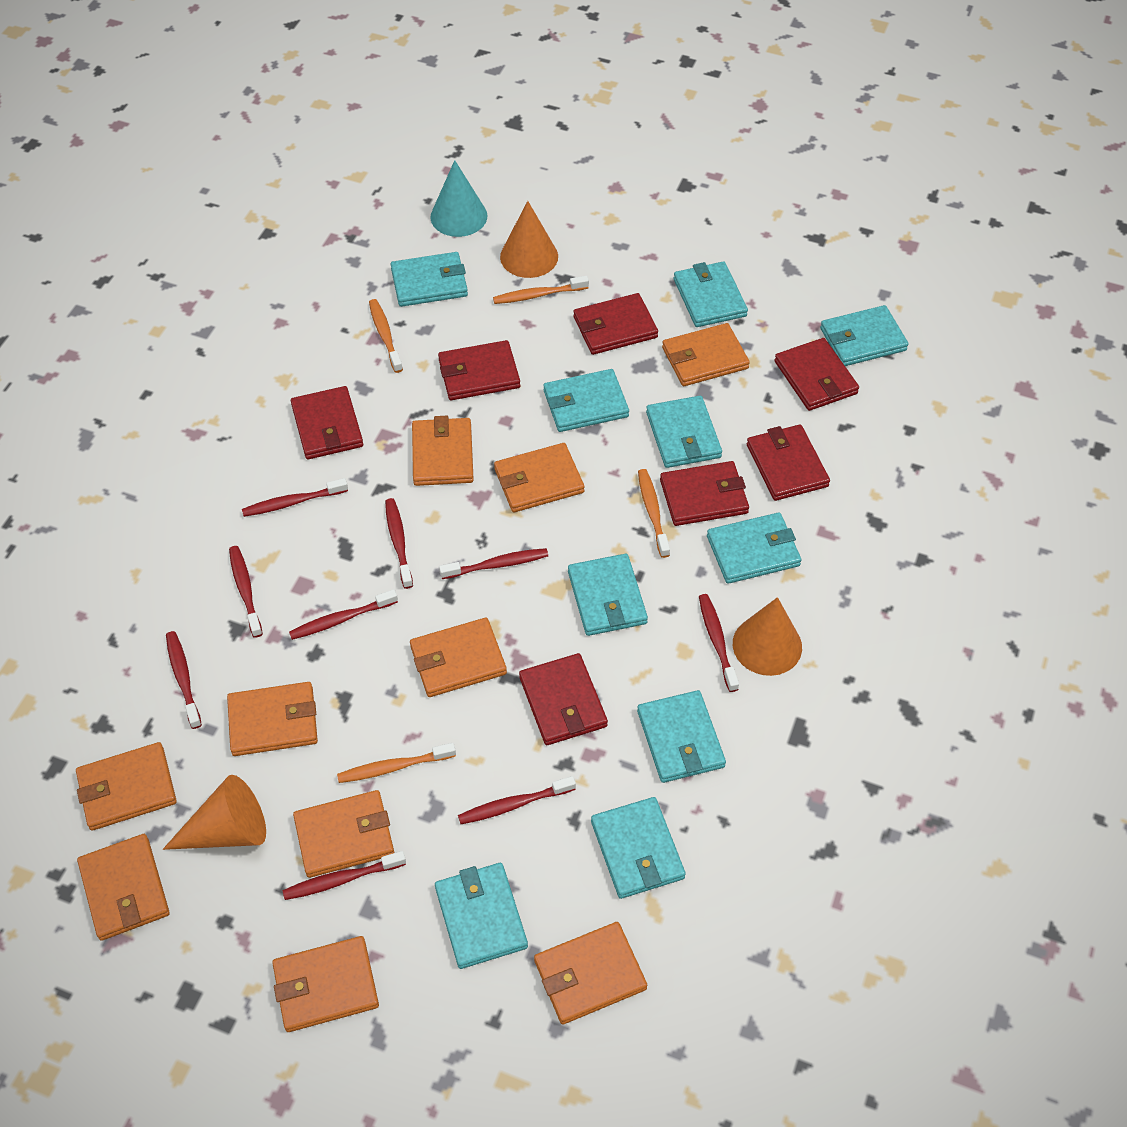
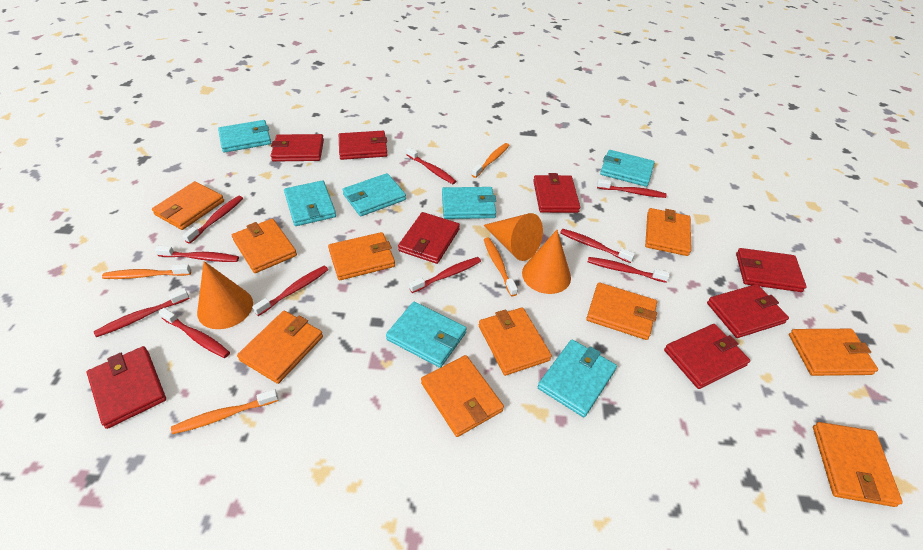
red toothbrush: 9 -> 10
red wallet: 7 -> 8
turquoise cone: 1 -> 0
turquoise wallet: 10 -> 7

